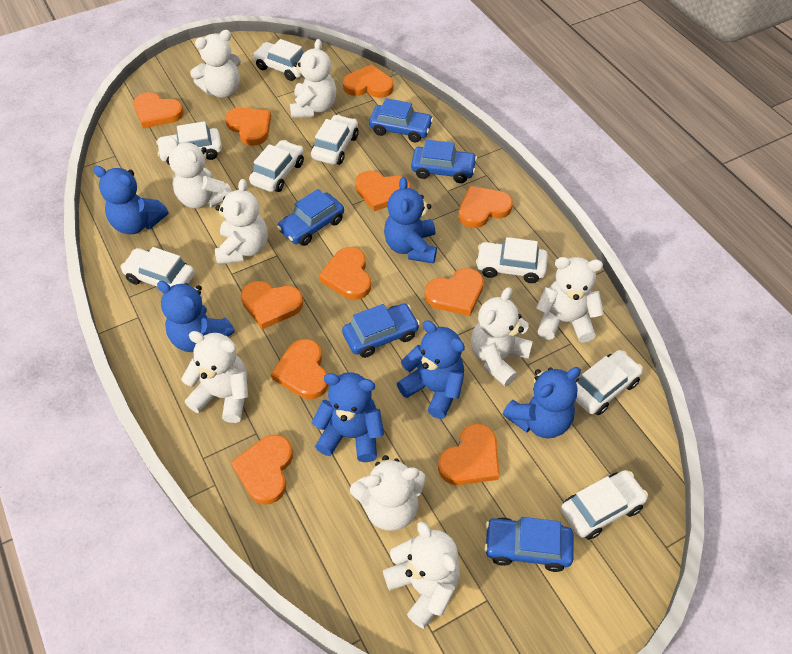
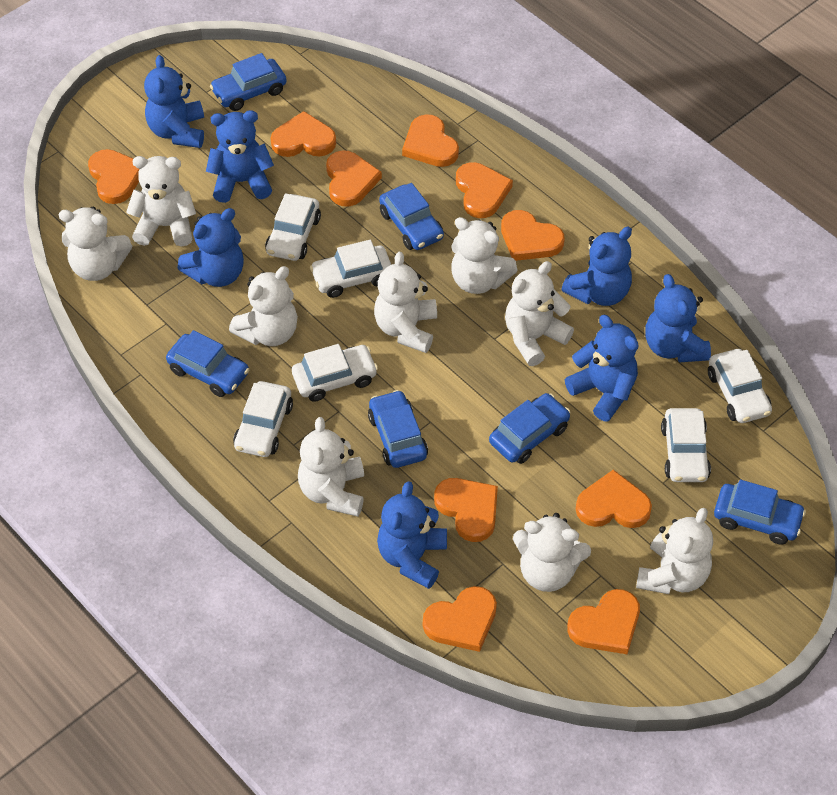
blue car: 5 -> 6
blue teddy bear: 6 -> 7
orange heart: 11 -> 10
white car: 8 -> 6

